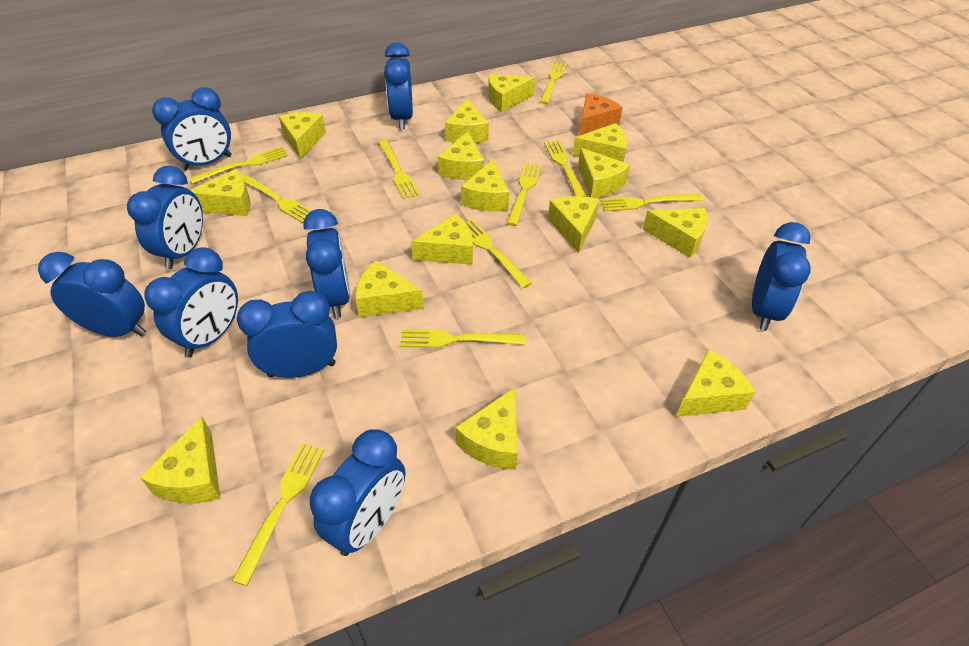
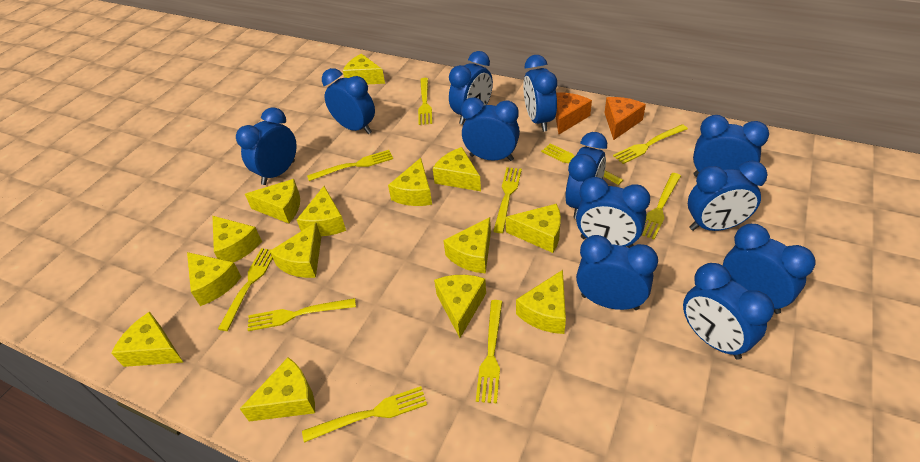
blue clock: 9 -> 12
orange cheese: 1 -> 2
yellow cheese: 15 -> 14

